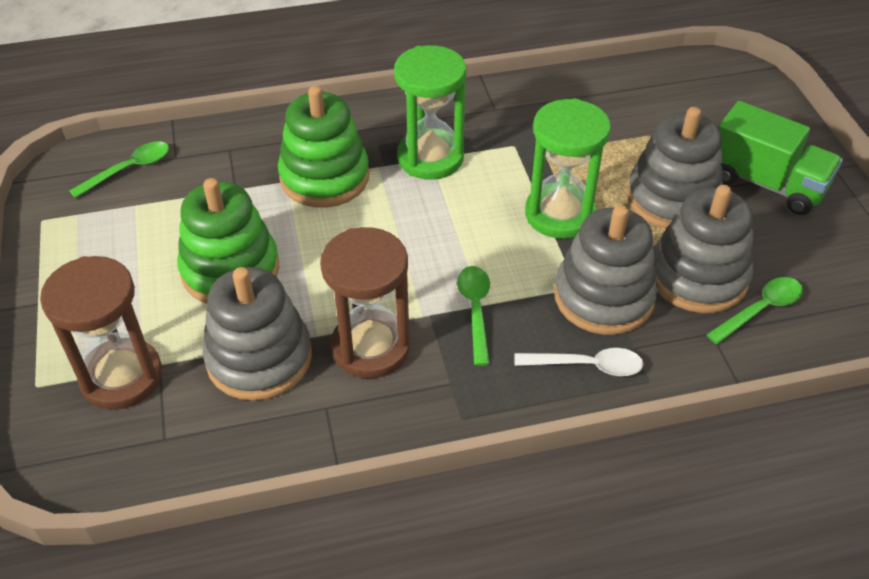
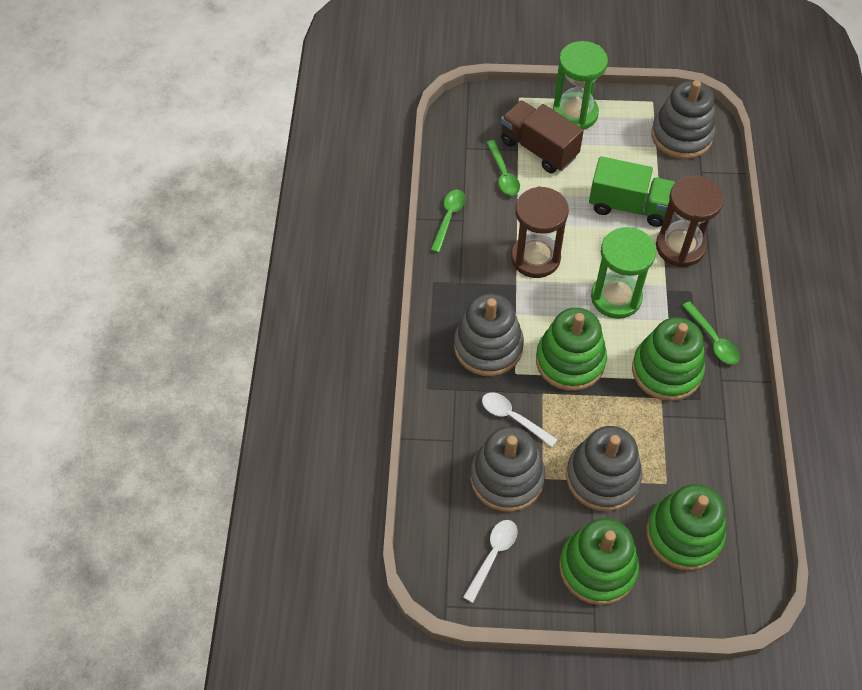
brown truck: 0 -> 1
green stacking toy: 2 -> 4
white spoon: 1 -> 2

